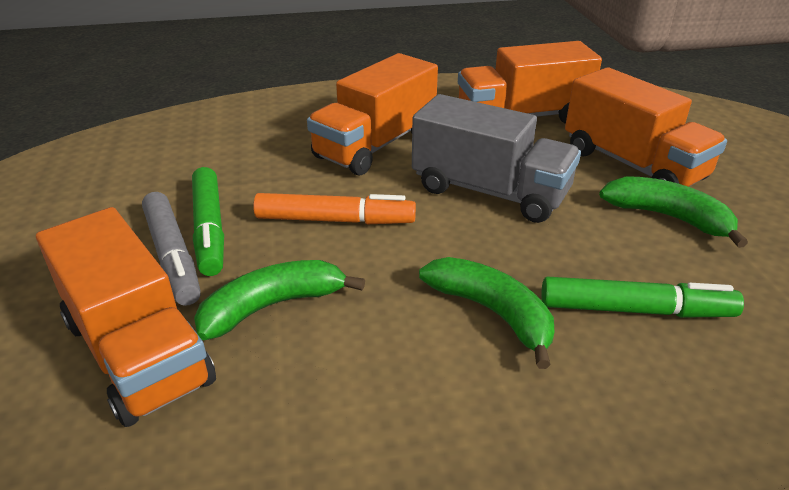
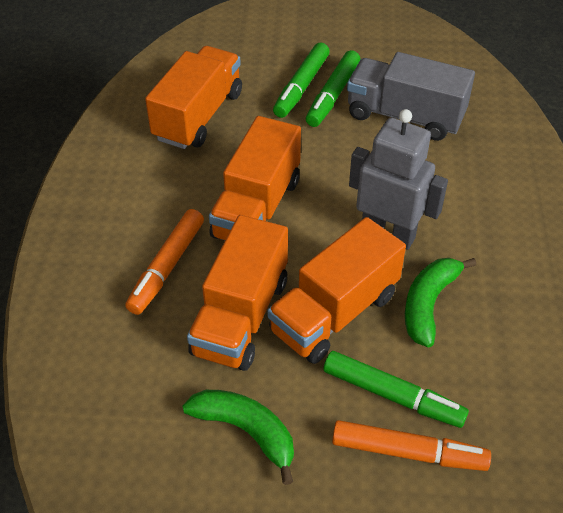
green banana: 3 -> 2
green marker: 2 -> 3
grey marker: 1 -> 0
grey robot: 0 -> 1
orange marker: 1 -> 2

